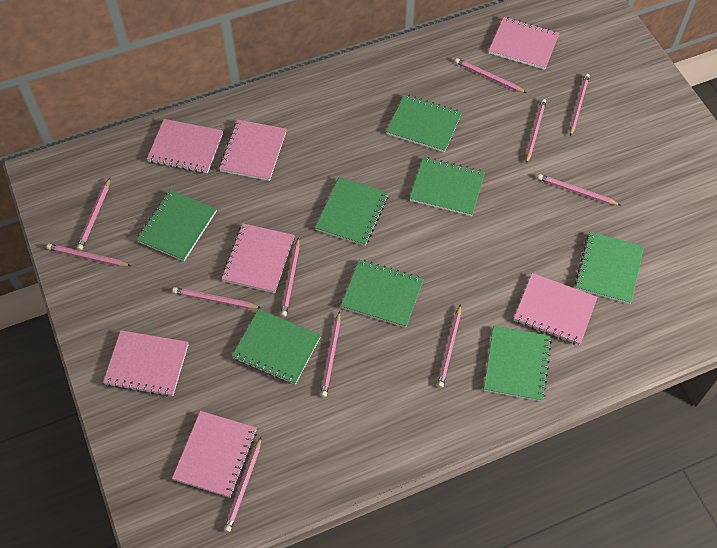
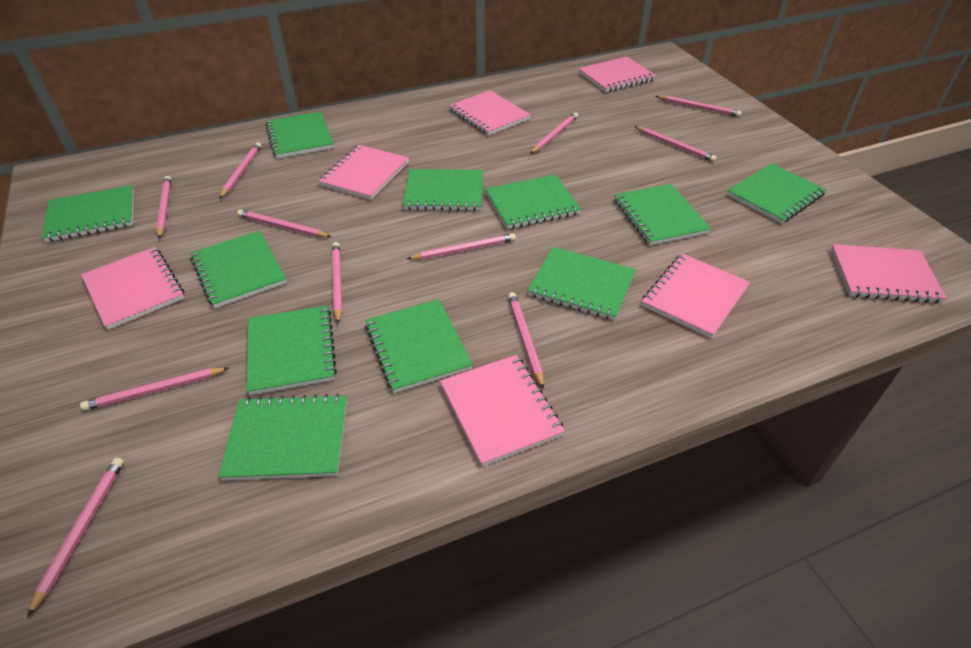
green notebook: 8 -> 11

